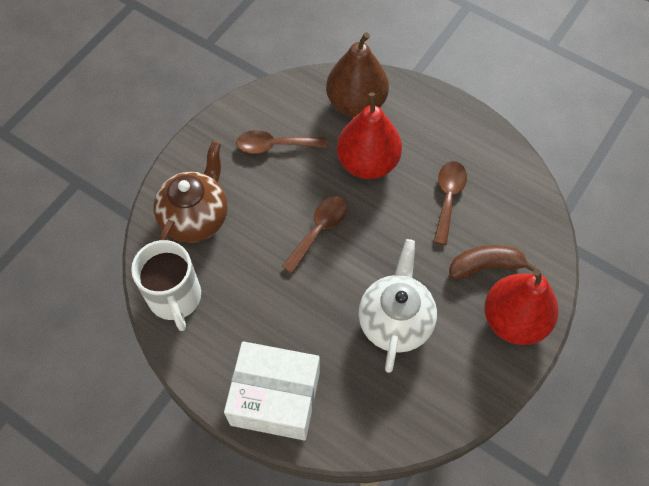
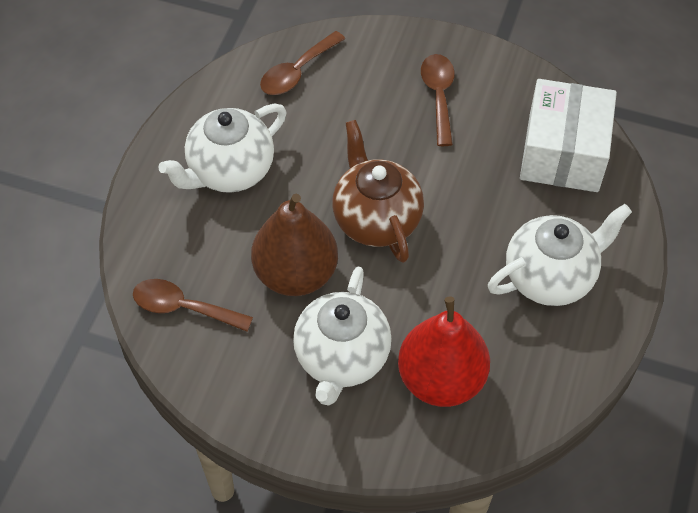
brown banana: 1 -> 0
red pear: 2 -> 1
white mug: 1 -> 0
white teapot: 1 -> 3

